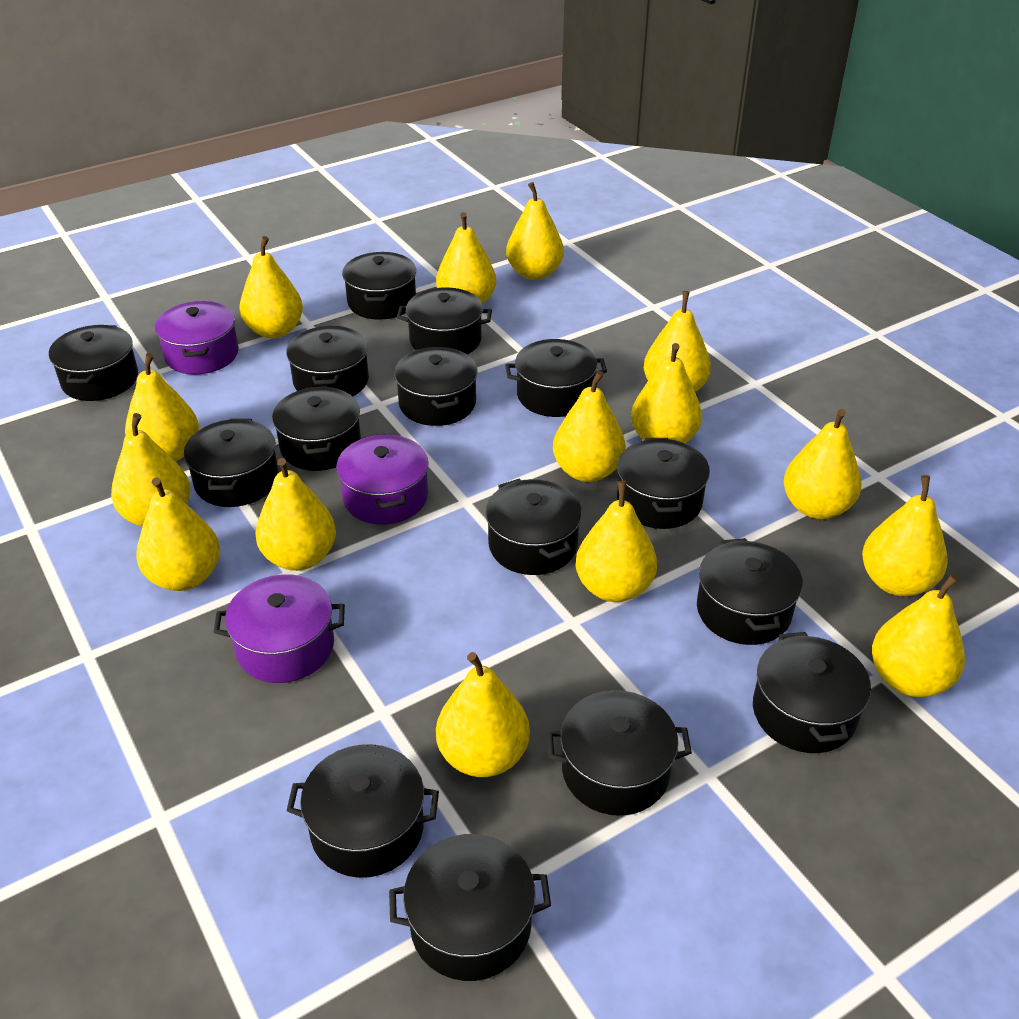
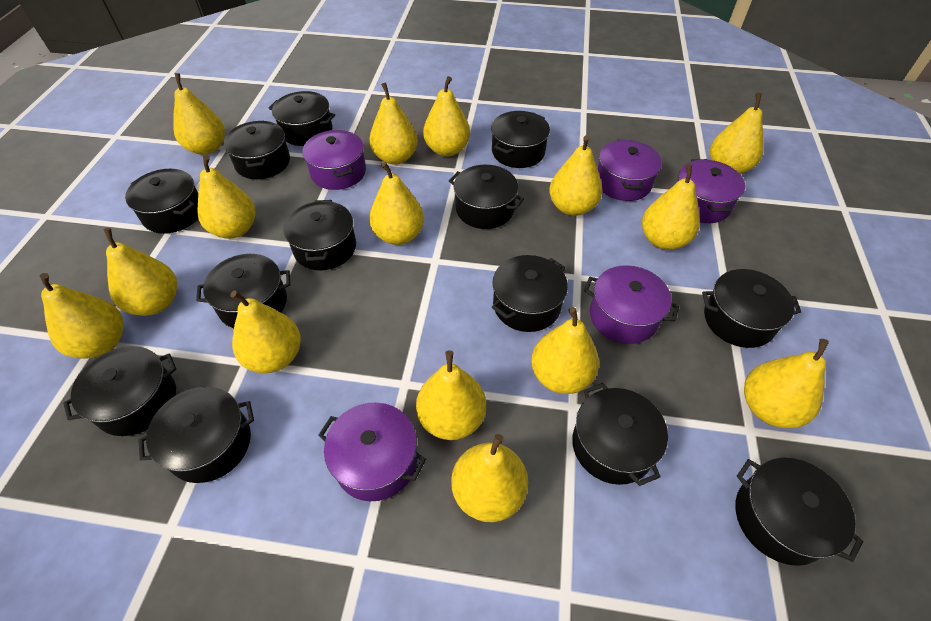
black pot: 15 -> 13
purple pot: 3 -> 5

